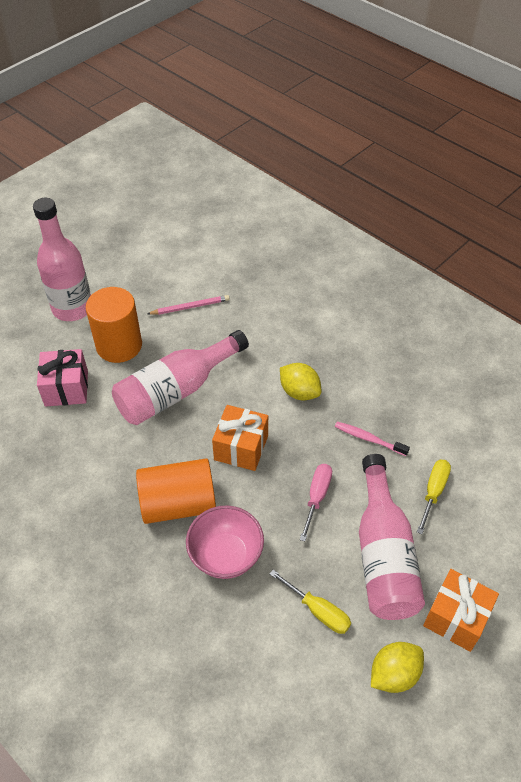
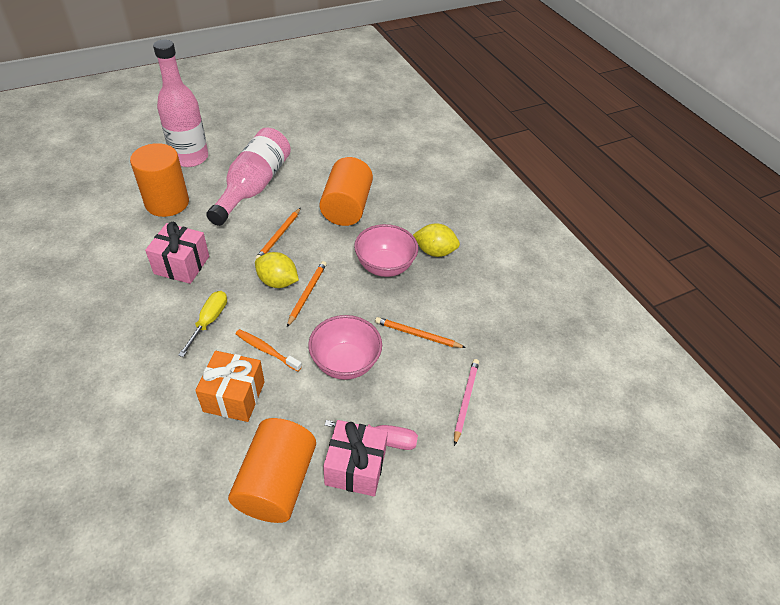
orange cylinder: 2 -> 3
orange gift: 2 -> 1
orange pencil: 0 -> 3
orange toothbrush: 0 -> 1
pink bottle: 3 -> 2
pink bowl: 1 -> 2
pink gift: 1 -> 2
pink toothbrush: 1 -> 0
yellow screwdriver: 2 -> 1

